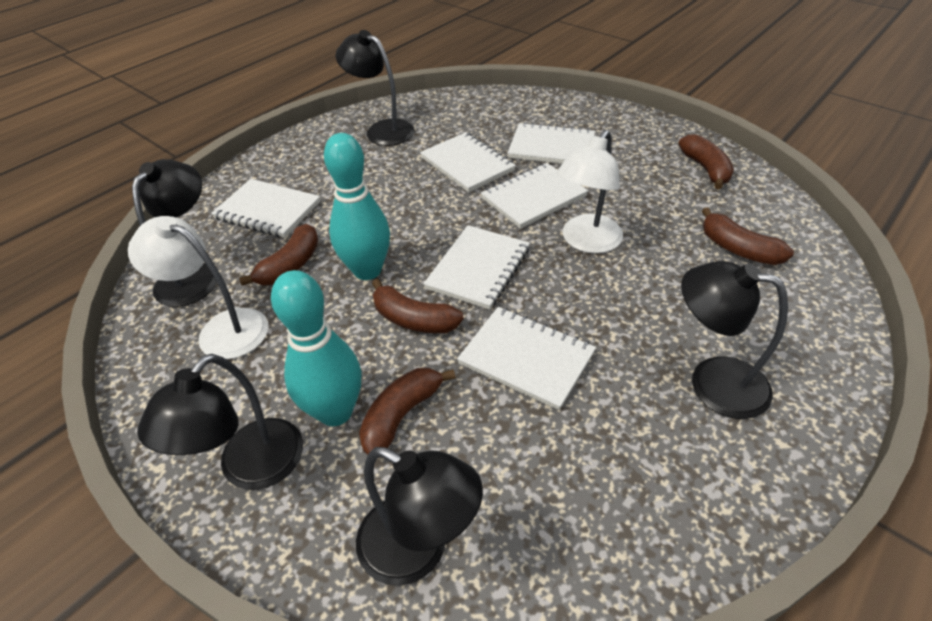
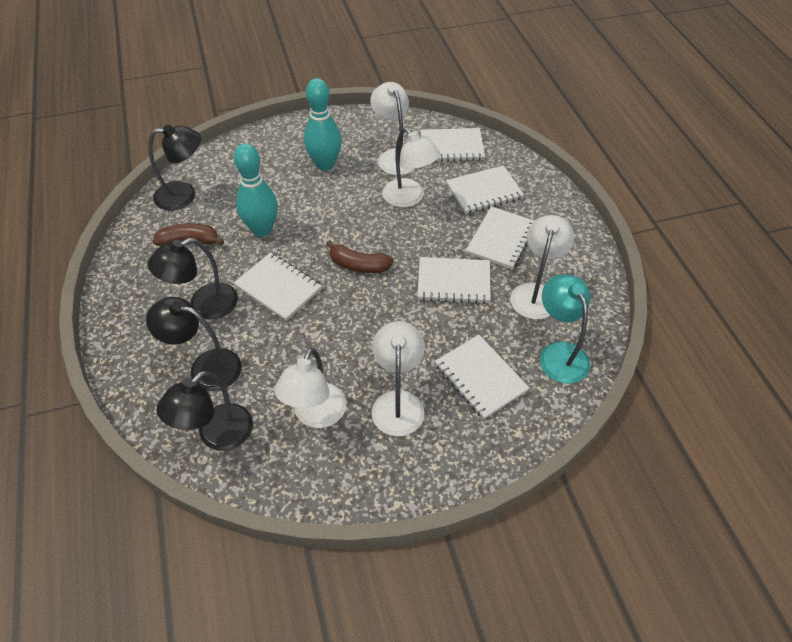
black lamp: 5 -> 4
brown banana: 5 -> 2
turquoise lamp: 0 -> 1
white lamp: 2 -> 5

